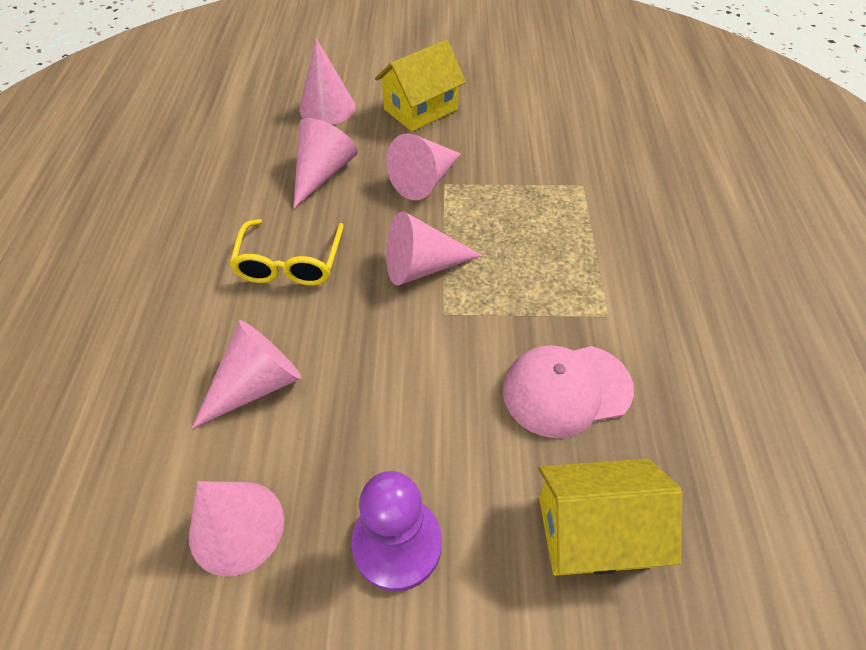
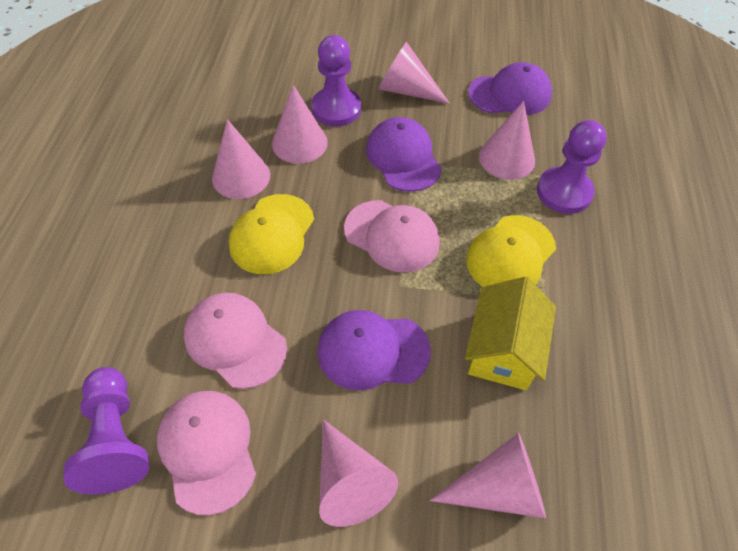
pink cap: 1 -> 3
purple cap: 0 -> 3
purple pawn: 1 -> 3
yellow cap: 0 -> 2
yellow glasses: 1 -> 0
yellow house: 2 -> 1

